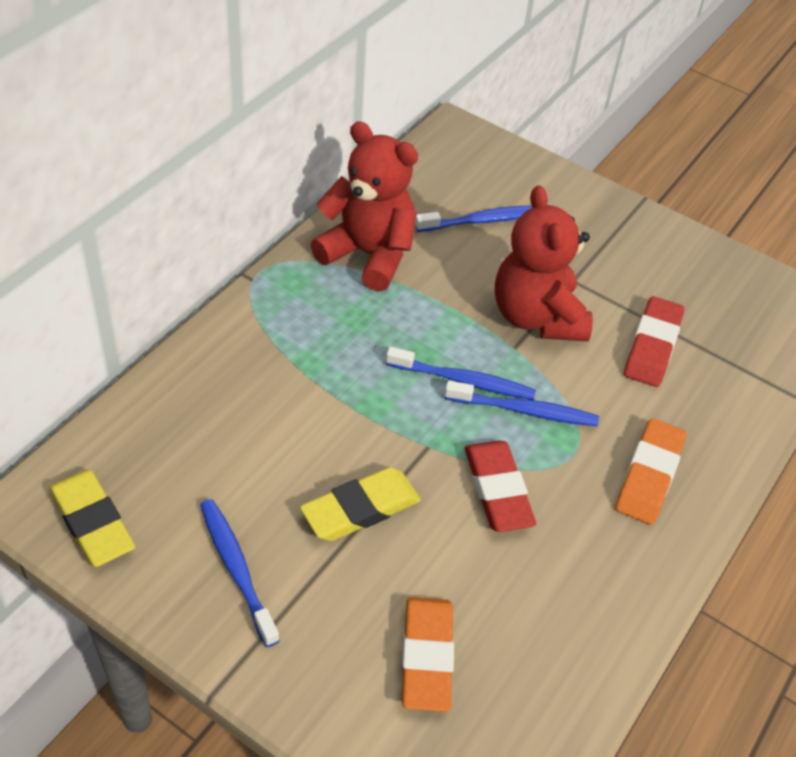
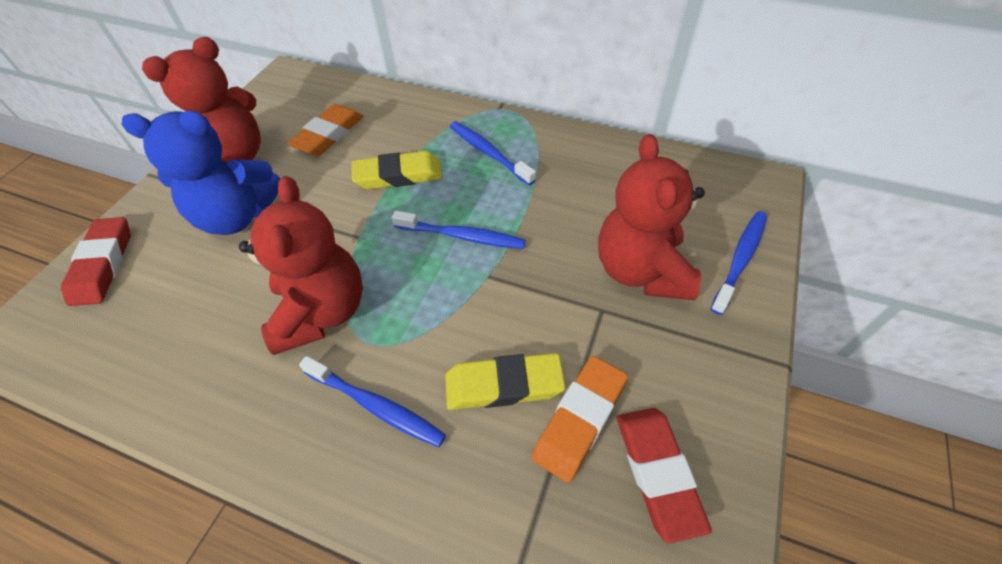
blue teddy bear: 0 -> 1
red teddy bear: 2 -> 3

